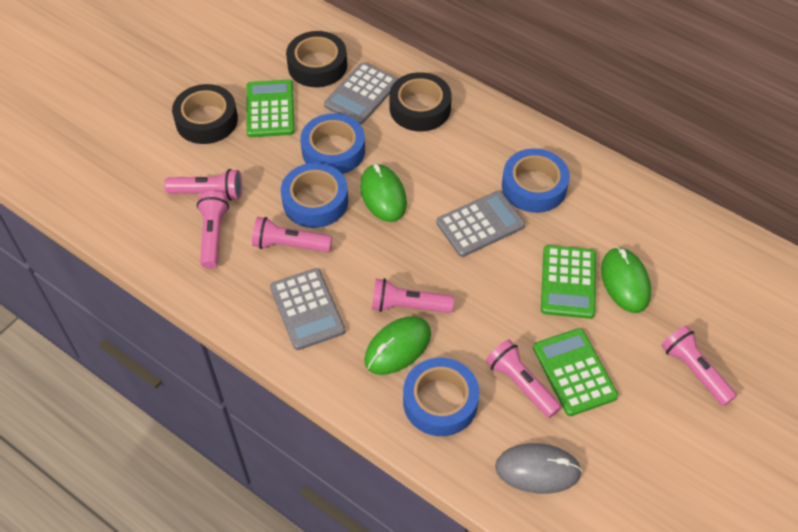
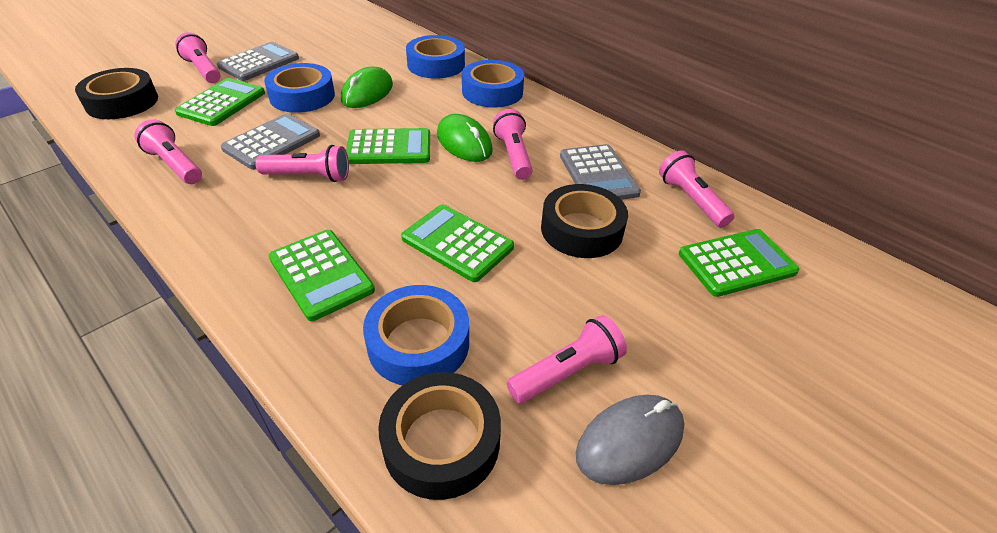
green calculator: 3 -> 5
green mouse: 3 -> 2

